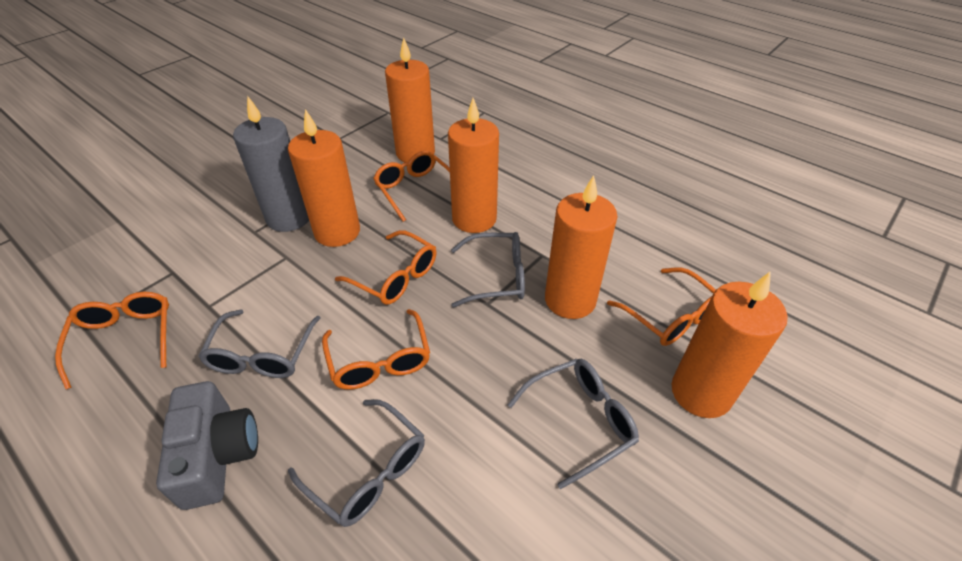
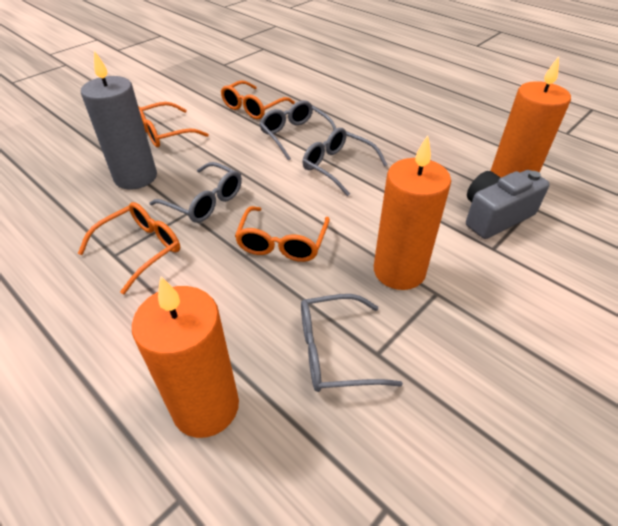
orange candle: 5 -> 3
orange glasses: 5 -> 4

